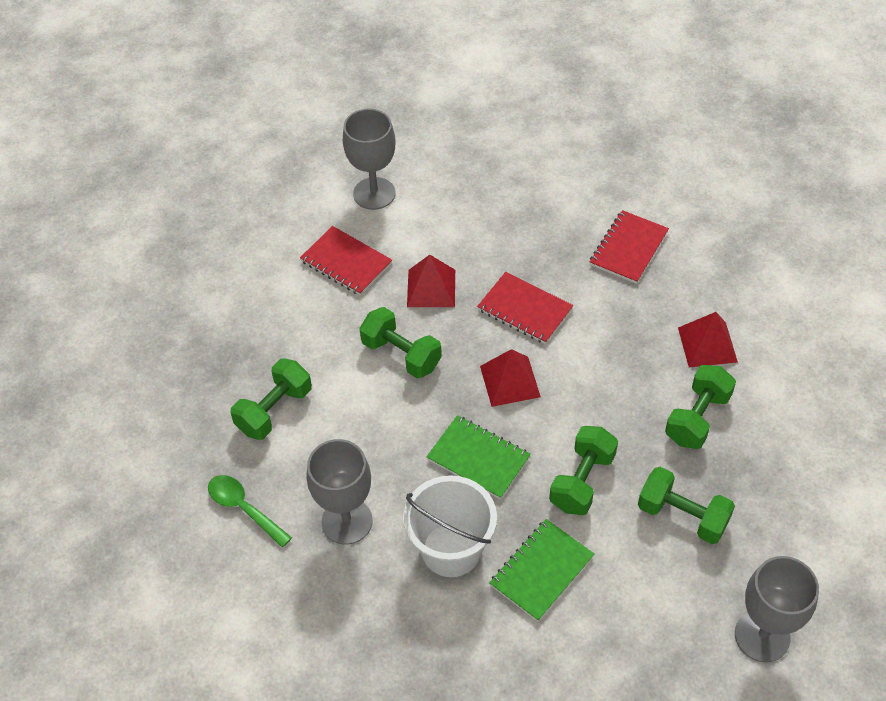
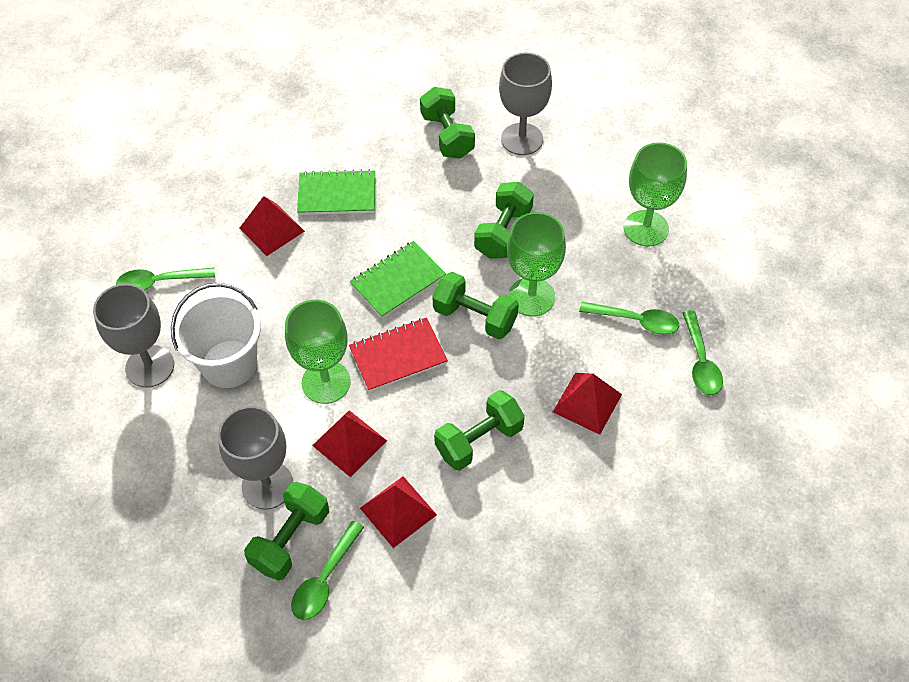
green goblet: 0 -> 3
green spoon: 1 -> 4
red notebook: 3 -> 1
red pyramid: 3 -> 4

